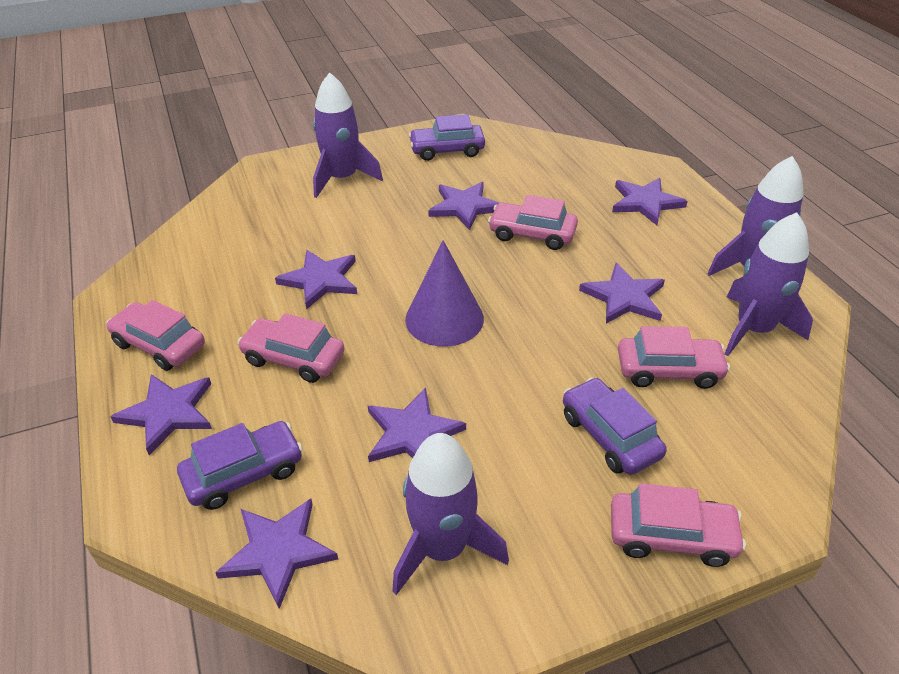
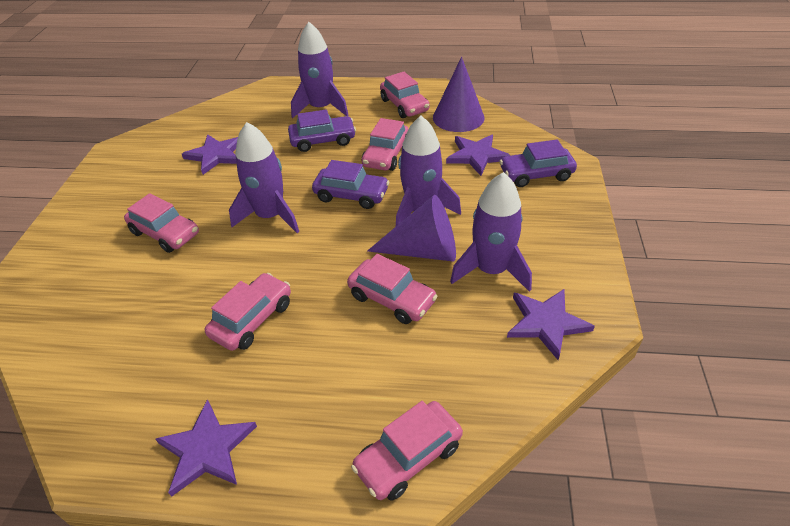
pink car: 5 -> 6
purple cone: 1 -> 2
purple star: 7 -> 4

